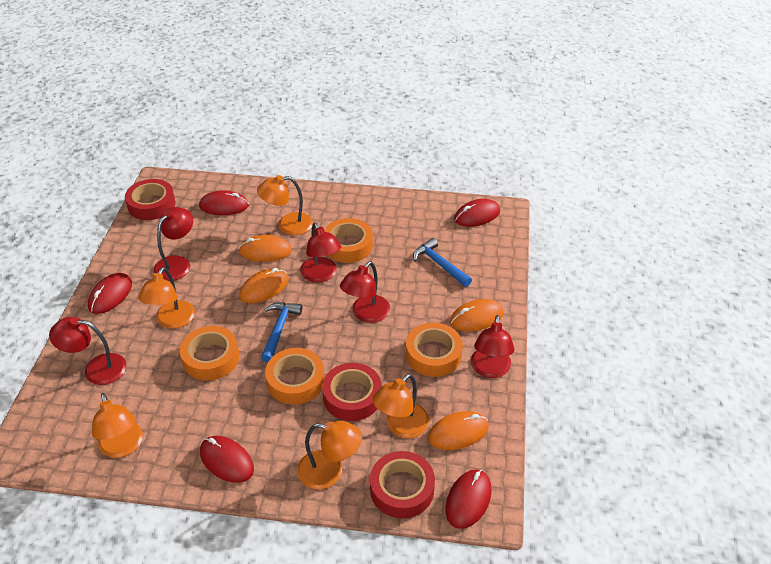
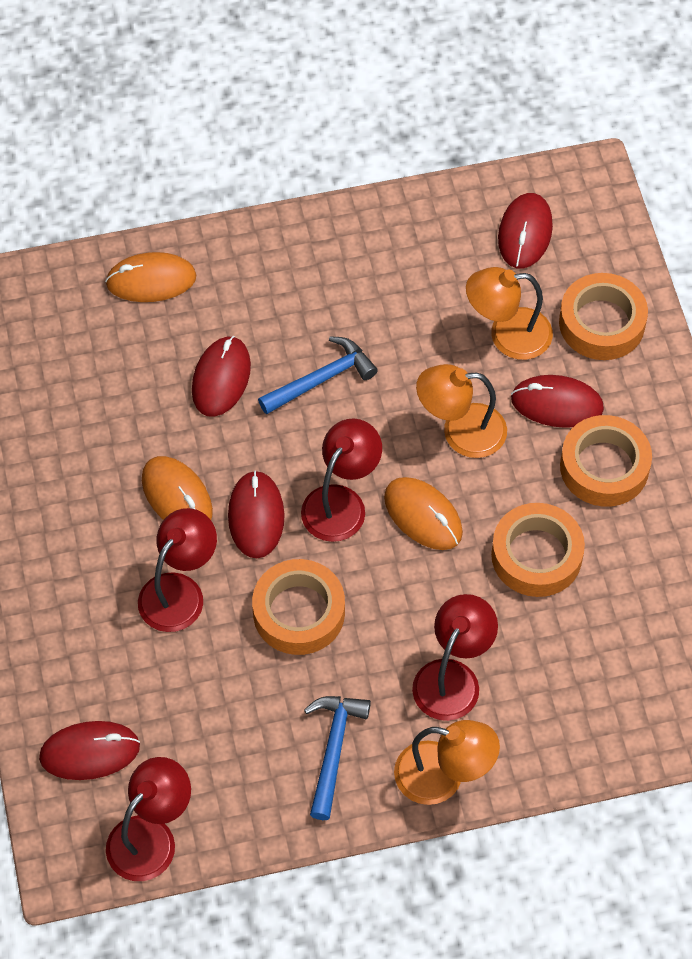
orange lamp: 5 -> 3
orange mouse: 4 -> 3
red lamp: 5 -> 4
red tape: 3 -> 0

